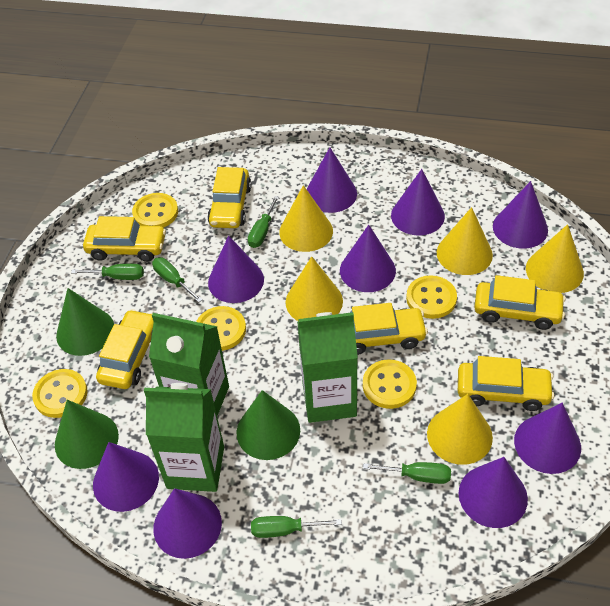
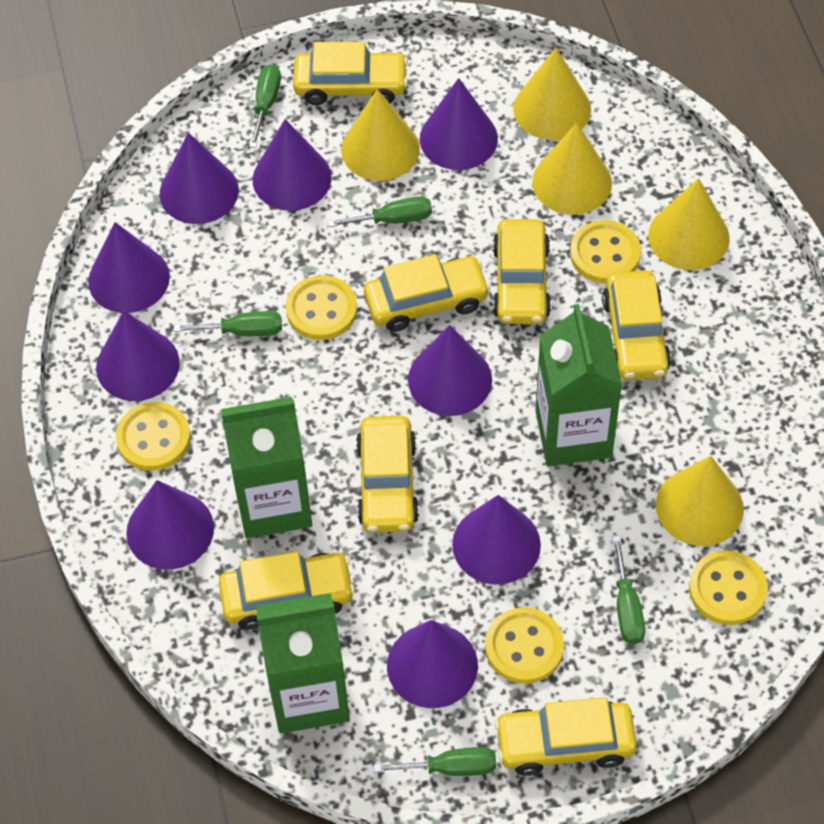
green cone: 3 -> 0
yellow car: 6 -> 7

